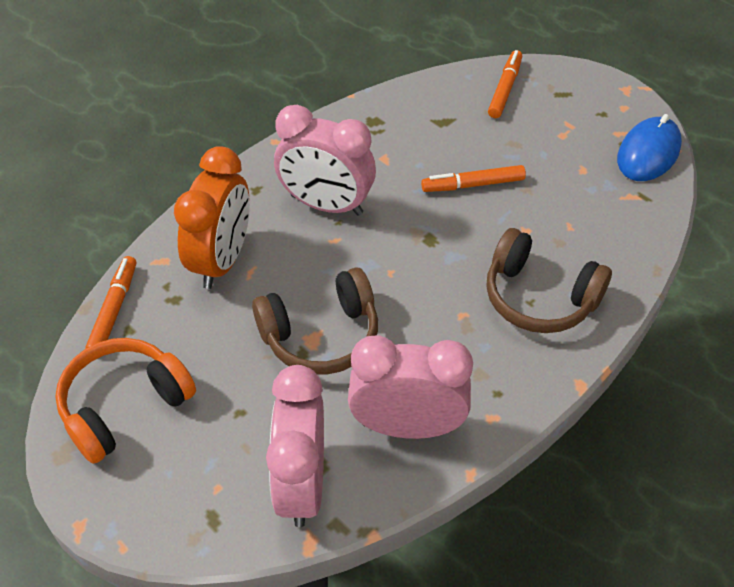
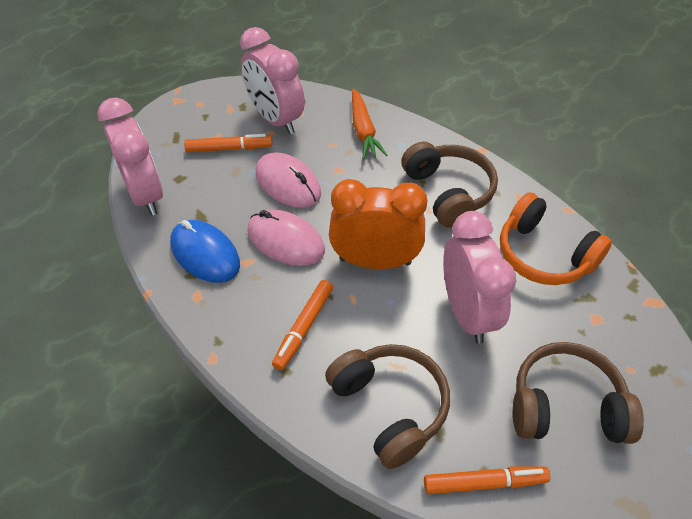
brown headphones: 2 -> 3
orange carrot: 0 -> 1
pink mouse: 0 -> 2

